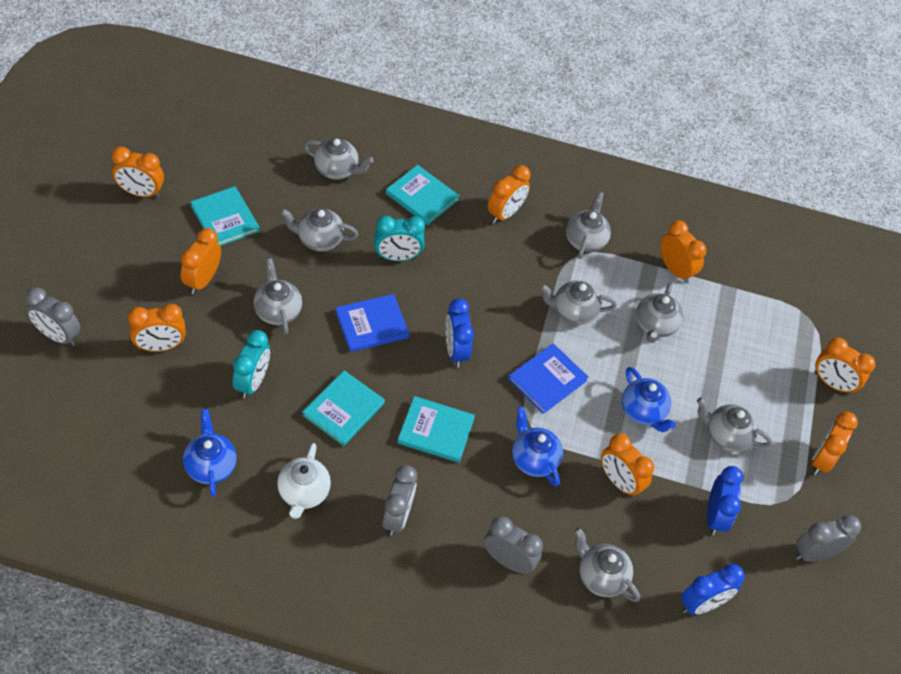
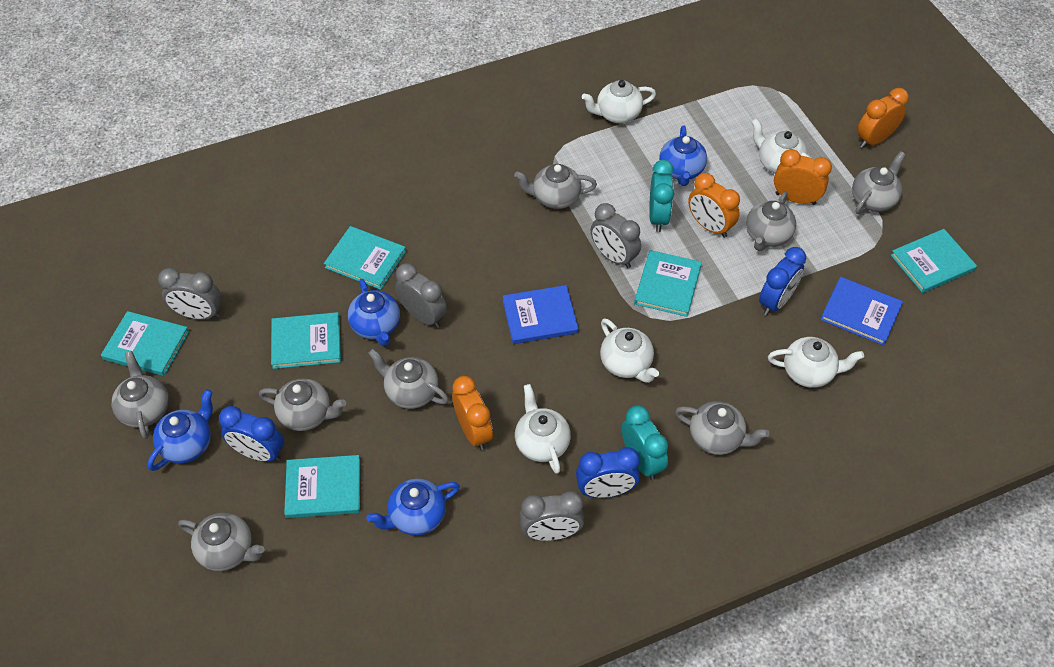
blue teapot: 3 -> 4
orange clock: 8 -> 4
turquoise book: 4 -> 6
white teapot: 1 -> 5

